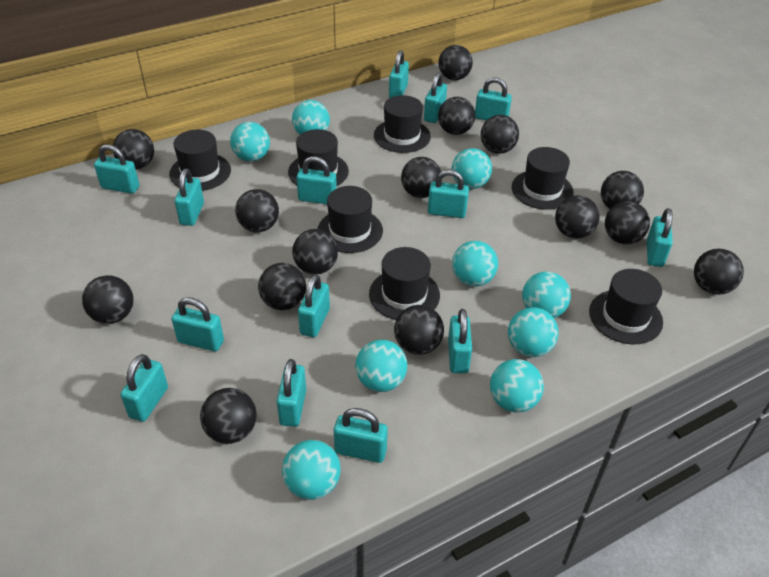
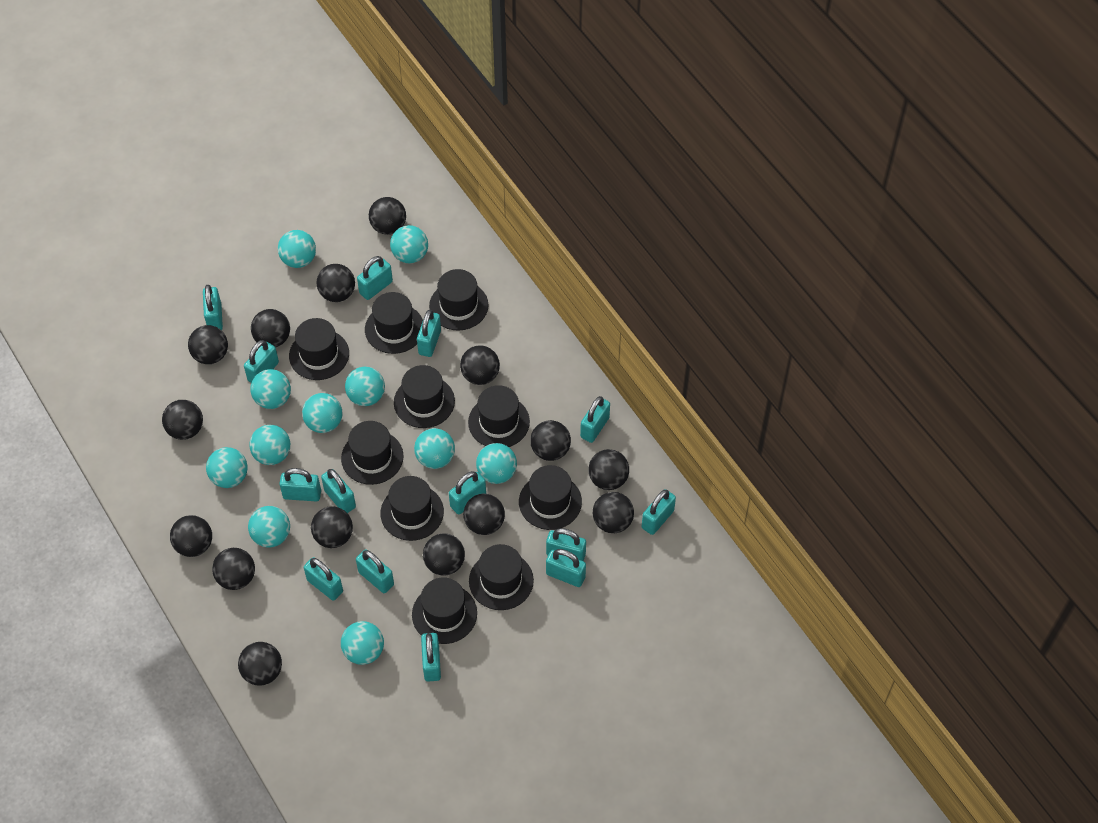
black hat: 7 -> 10
turquoise ball: 9 -> 11

